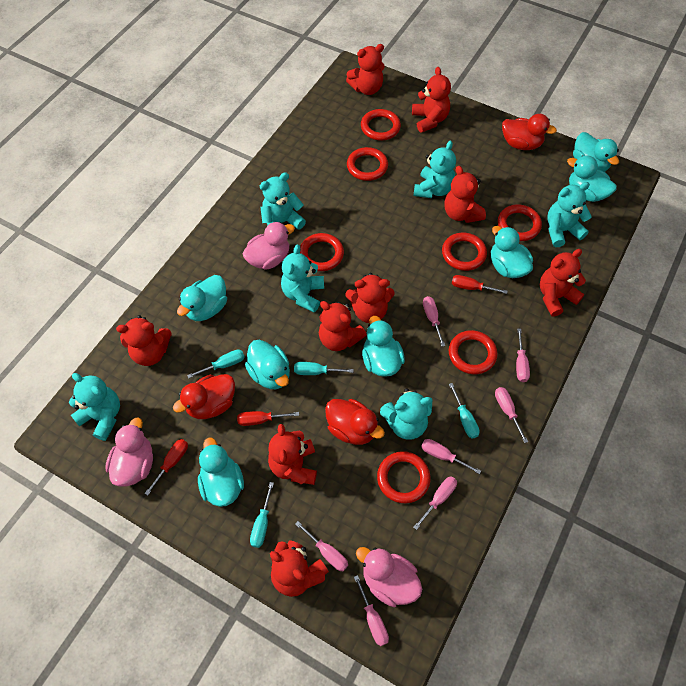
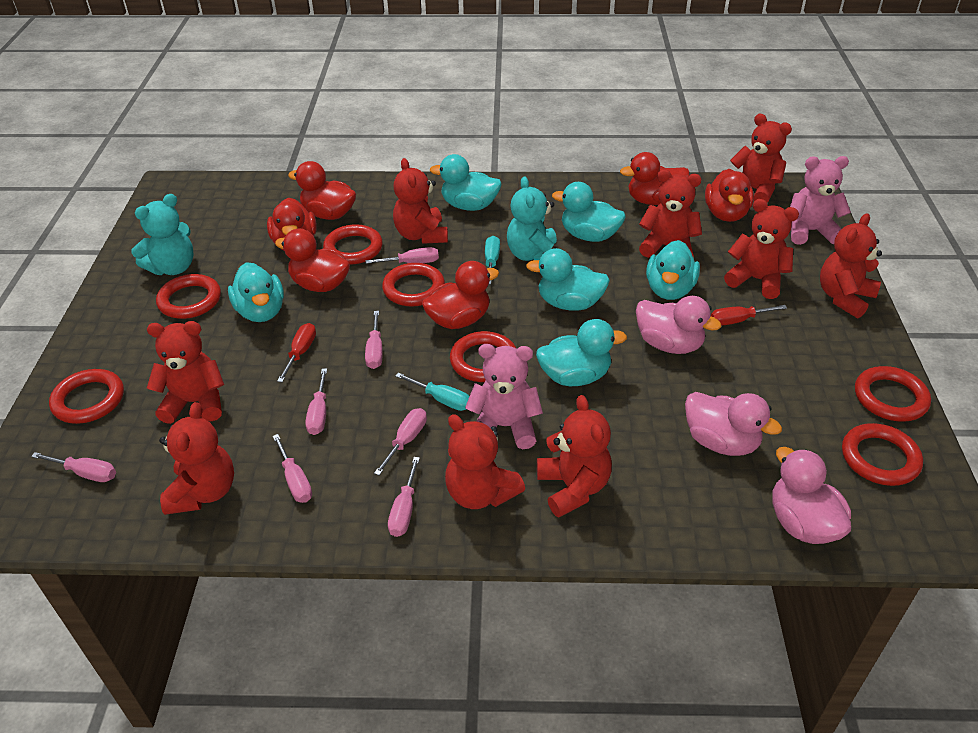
pink teddy bear: 0 -> 2
red duck: 3 -> 6
red screwdriver: 3 -> 2
turquoise duck: 7 -> 6
turquoise screwdriver: 4 -> 2
turquoise teddy bear: 6 -> 2

